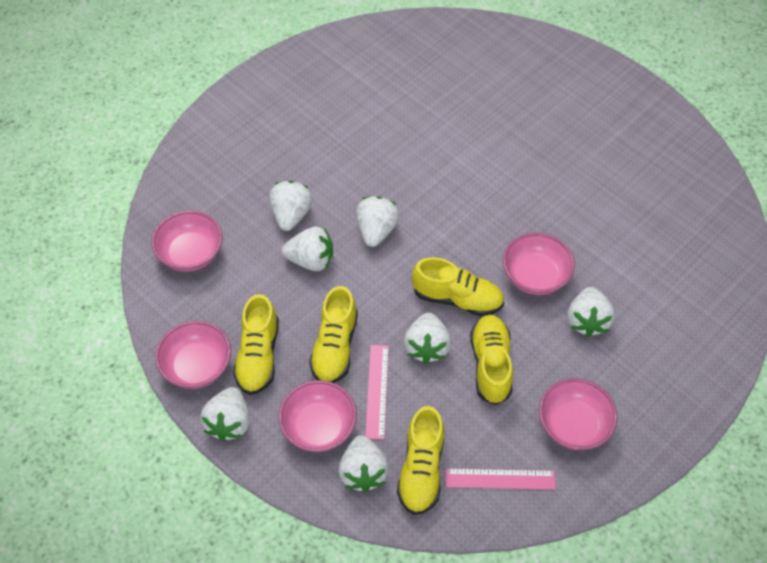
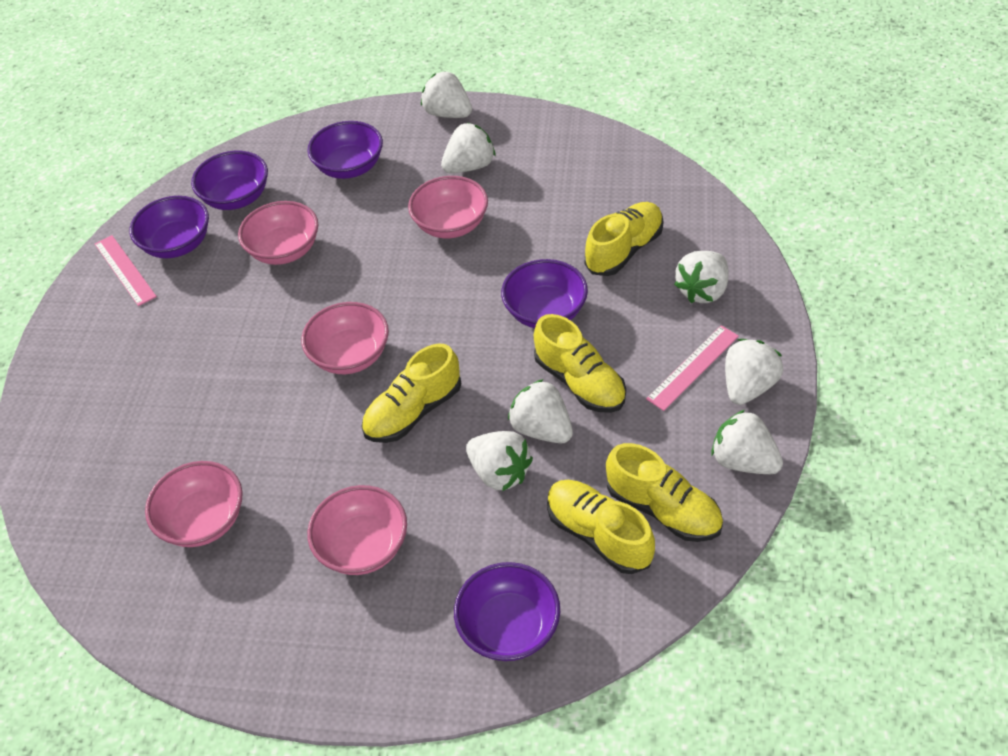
purple bowl: 0 -> 5

